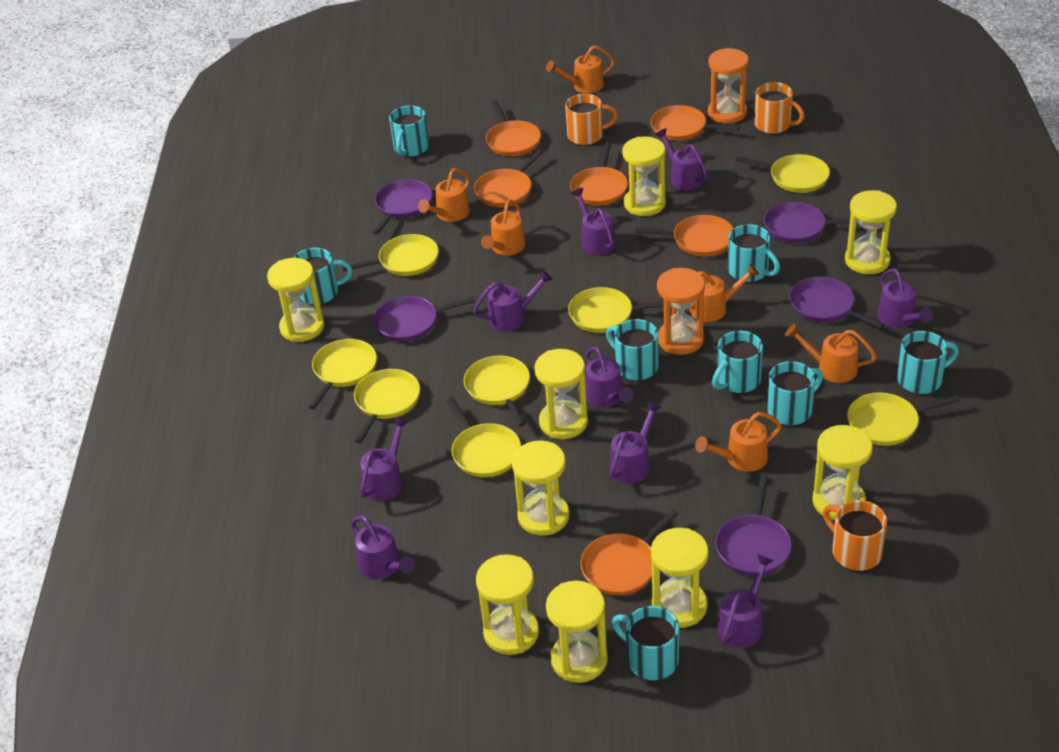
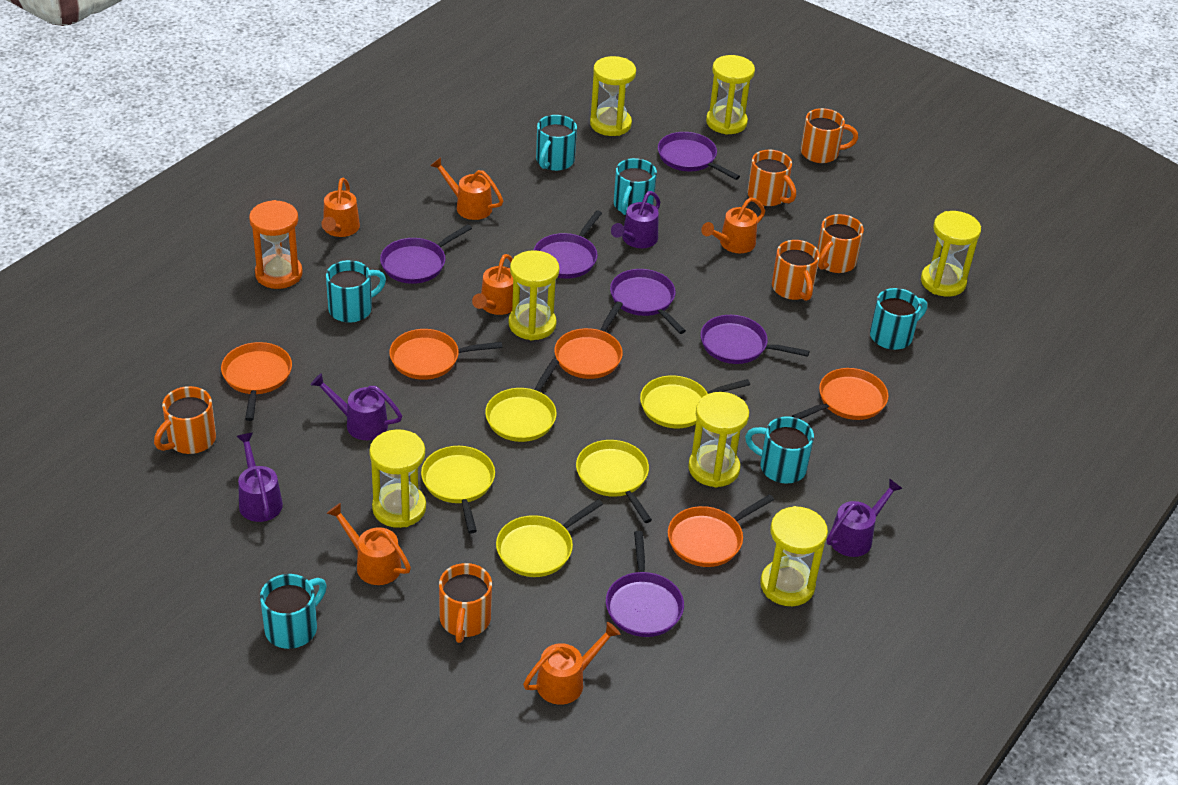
orange hourglass: 2 -> 1
orange mug: 3 -> 6
orange pan: 6 -> 5
purple pan: 5 -> 6
purple watering can: 9 -> 4
turquoise mug: 8 -> 6
yellow hourglass: 9 -> 7
yellow pan: 8 -> 5

